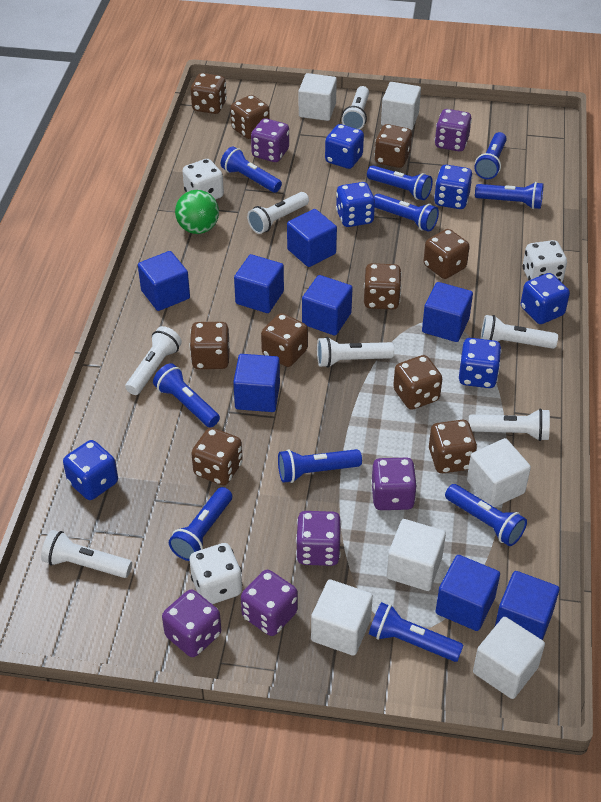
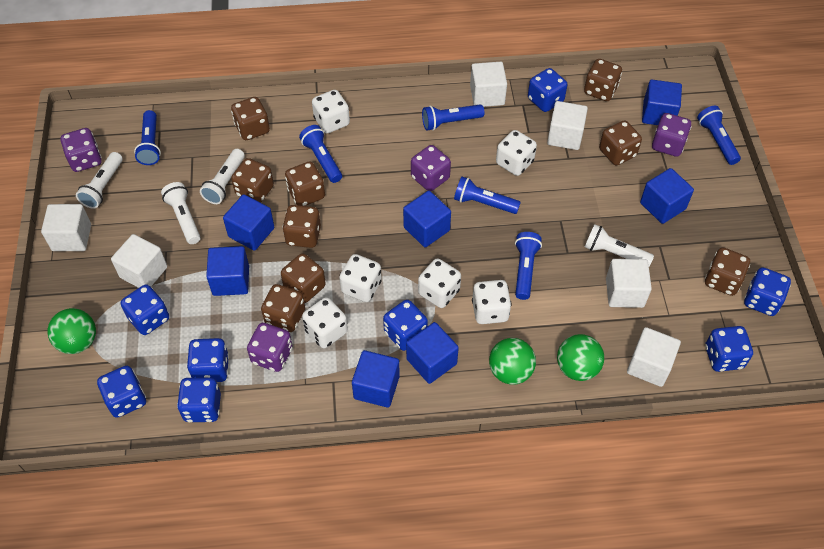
blue cube: 8 -> 7
blue dice: 6 -> 8
blue flashlight: 10 -> 6
brown dice: 10 -> 9
green ball: 1 -> 3
purple dice: 6 -> 4
white dice: 3 -> 6
white flashlight: 7 -> 4

